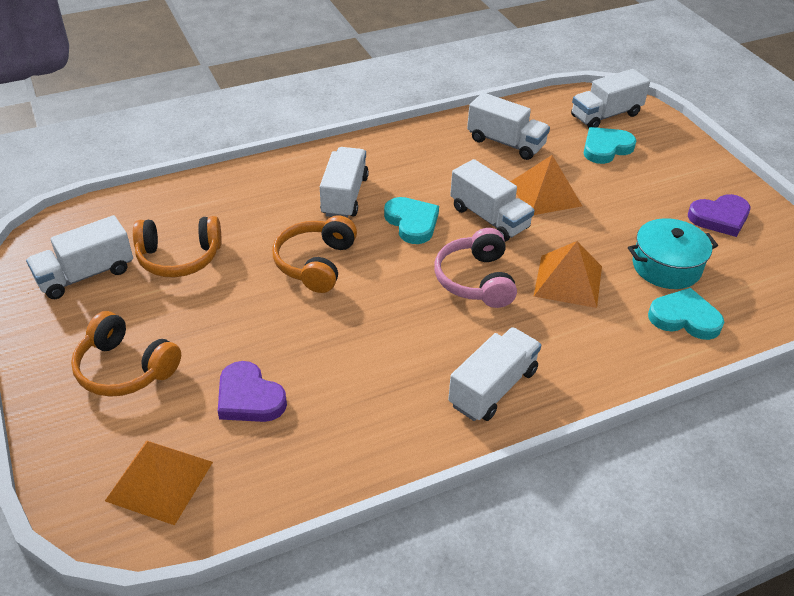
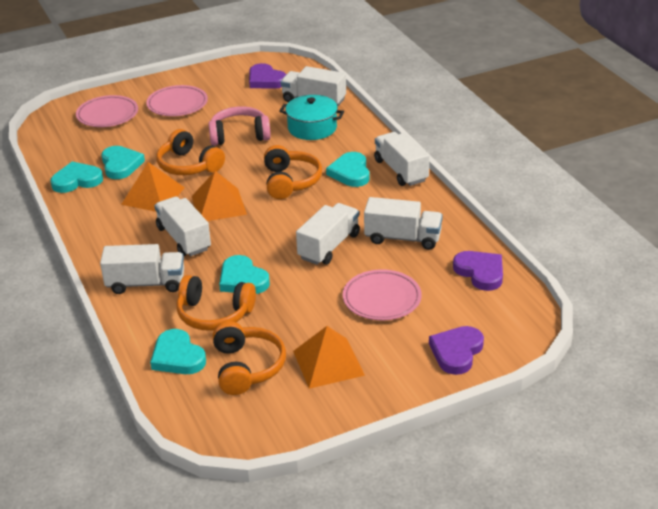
orange headphones: 3 -> 4
pink plate: 0 -> 3
purple heart: 2 -> 3
turquoise heart: 3 -> 5

